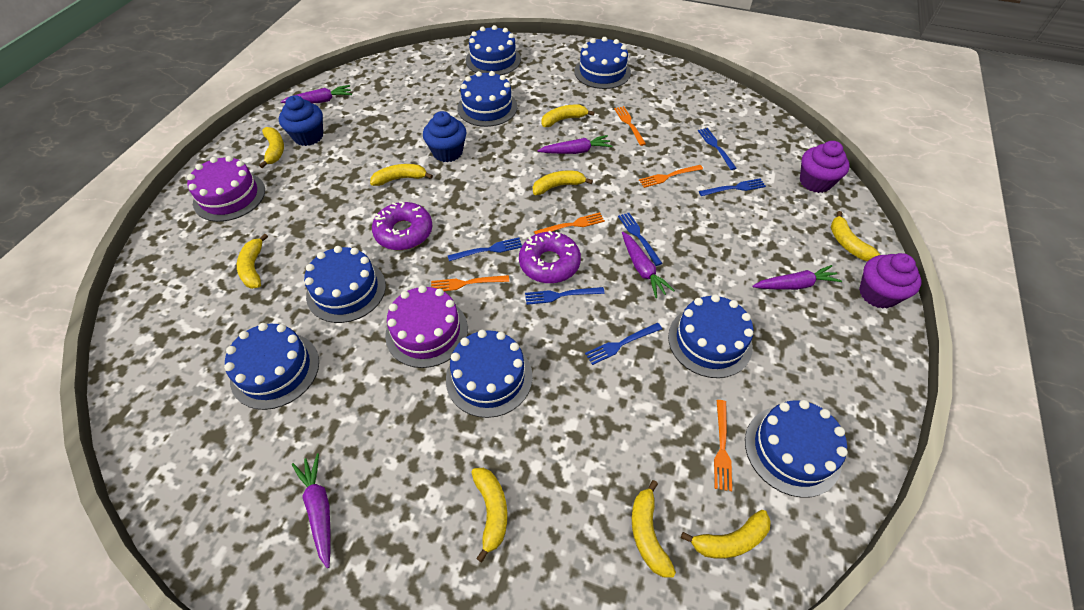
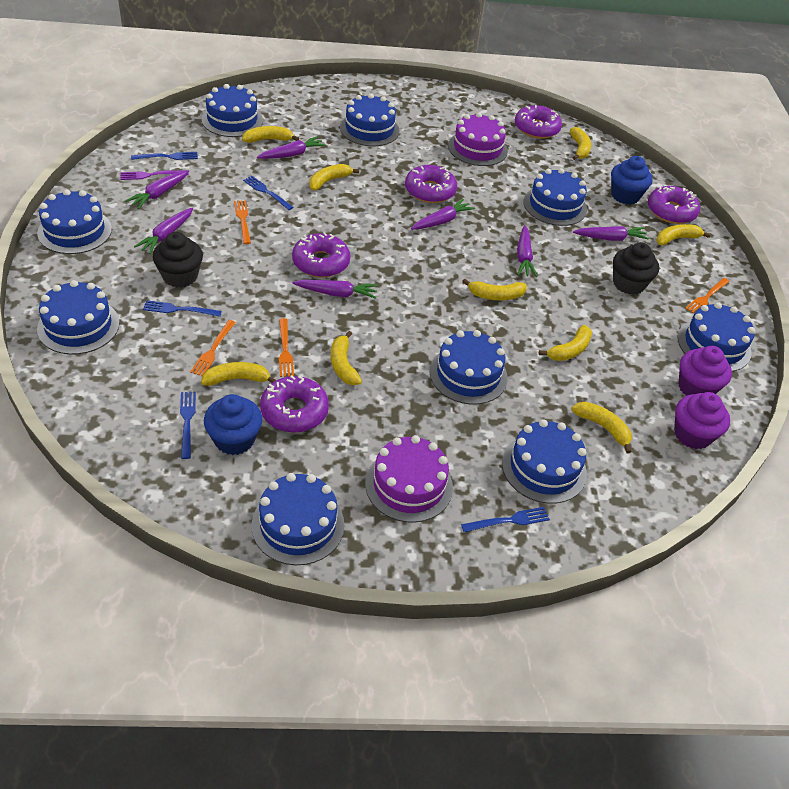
black cupcake: 0 -> 2
blue cake: 8 -> 9
blue fork: 6 -> 5
orange fork: 5 -> 4
purple carrot: 5 -> 7
purple donut: 2 -> 5
purple fork: 0 -> 1

